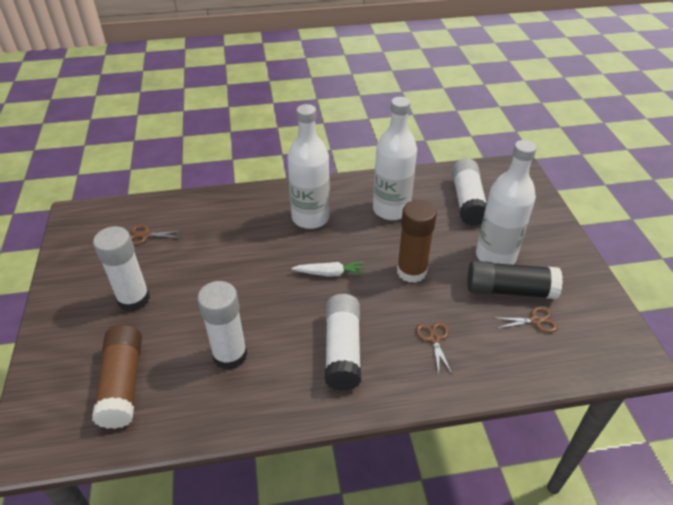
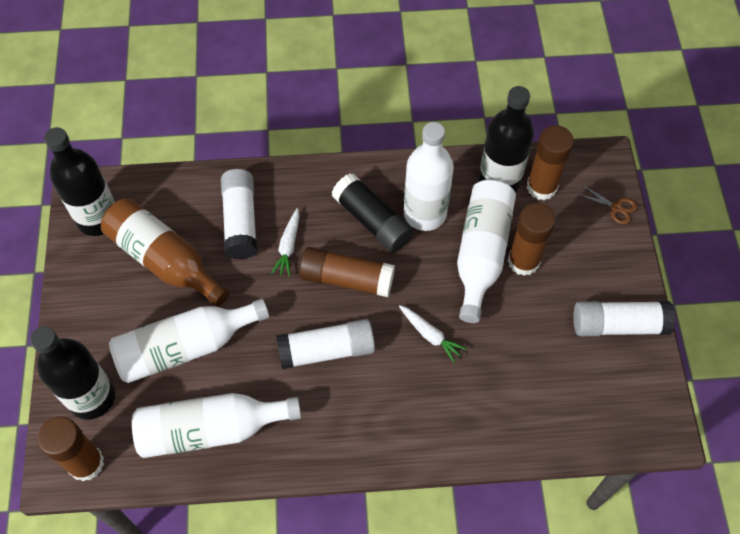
black bottle: 0 -> 3
brown bottle: 0 -> 1
brown glue stick: 2 -> 4
brown scissors: 3 -> 1
white bottle: 3 -> 4
white carrot: 1 -> 2
white glue stick: 4 -> 3

